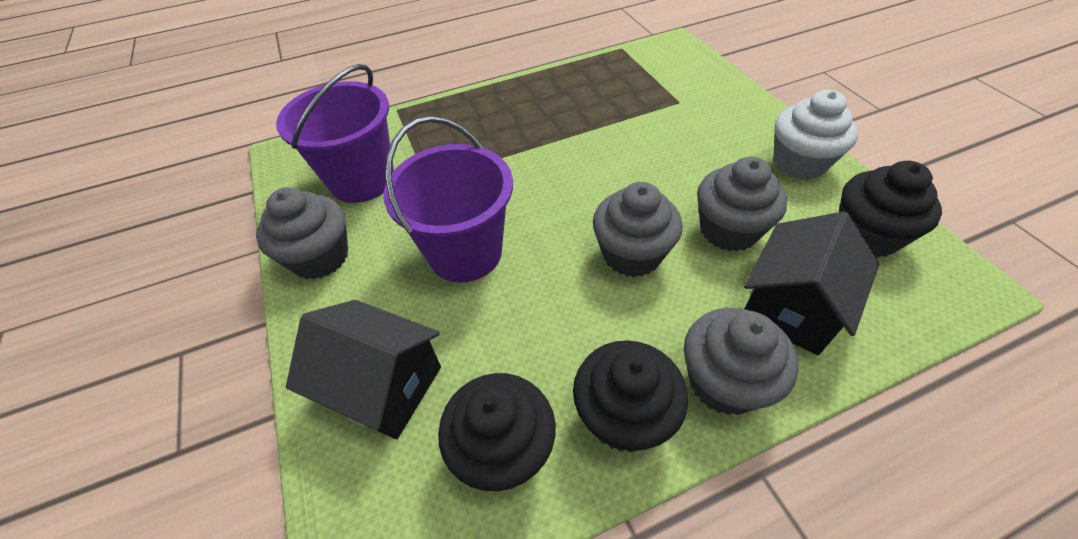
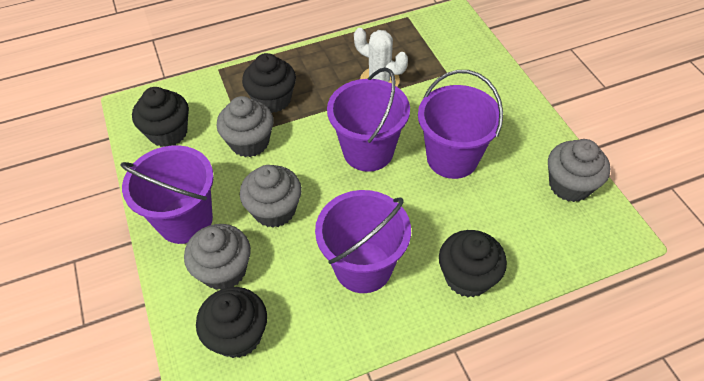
black cupcake: 3 -> 4
black house: 2 -> 0
purple bucket: 2 -> 4
white cactus: 0 -> 1
white cupcake: 1 -> 0

